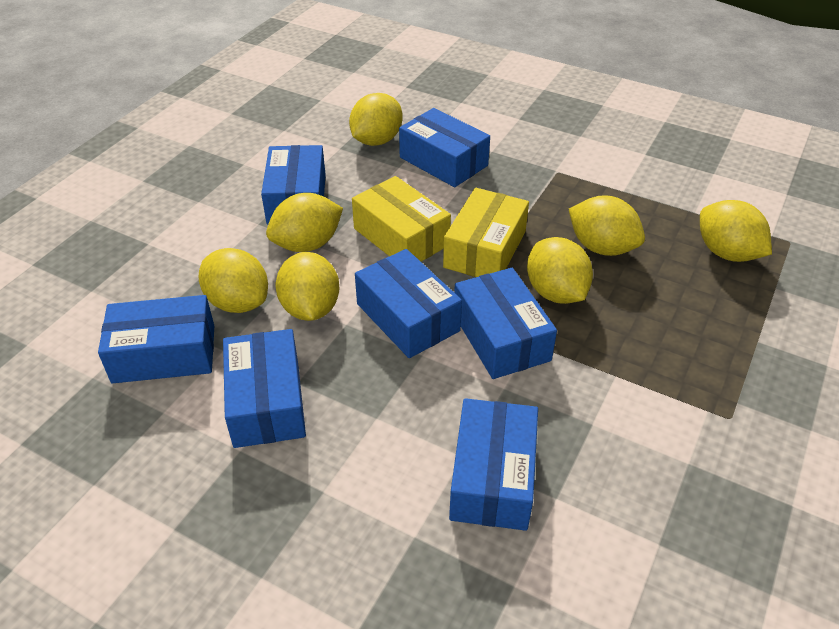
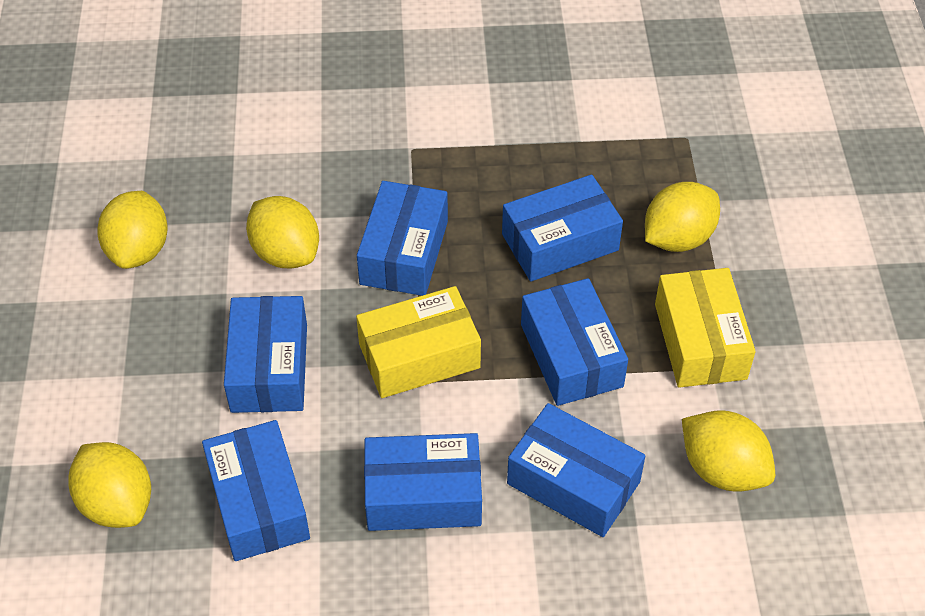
yellow lemon: 7 -> 5

